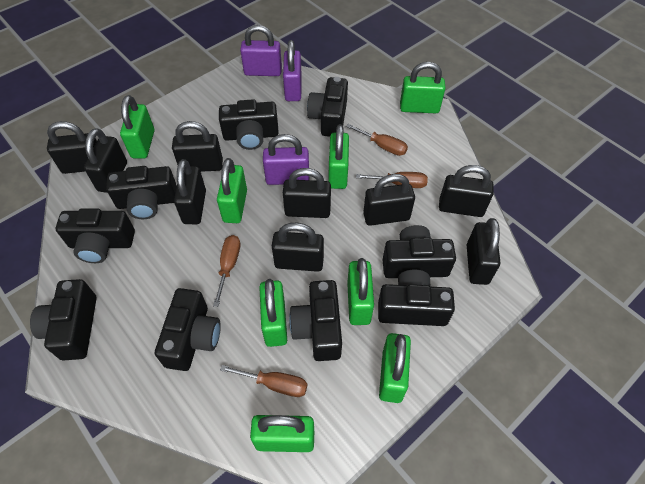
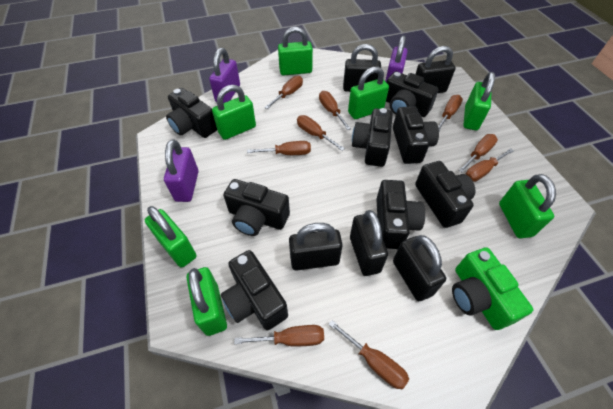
black camera: 9 -> 8
black padlock: 9 -> 5
brown screwdriver: 4 -> 9
green camera: 0 -> 1
green padlock: 8 -> 7

